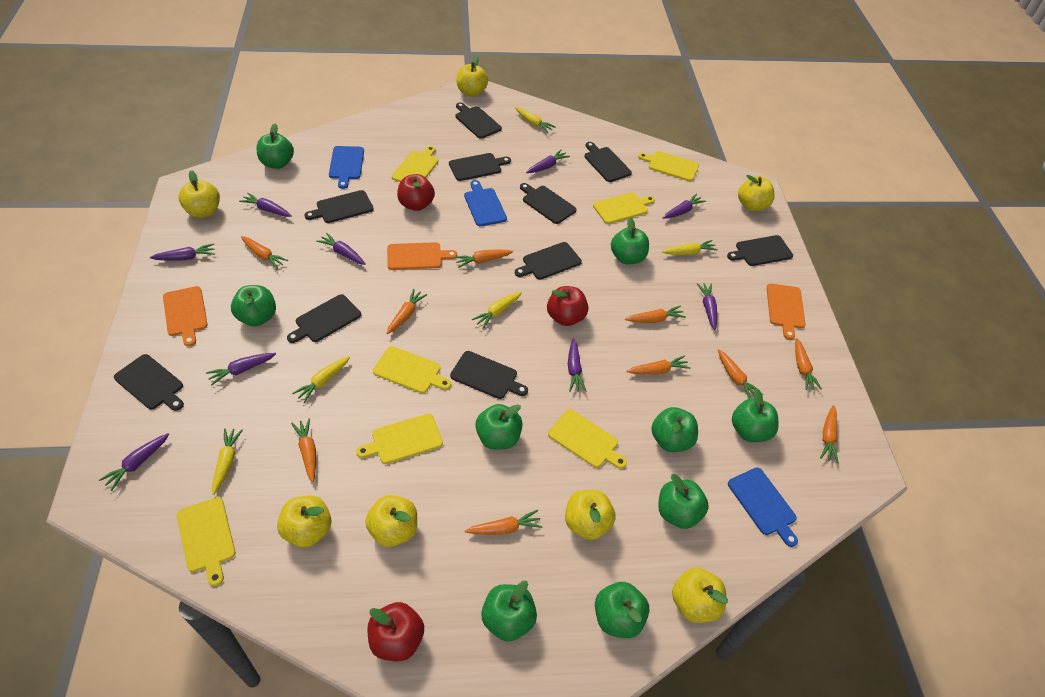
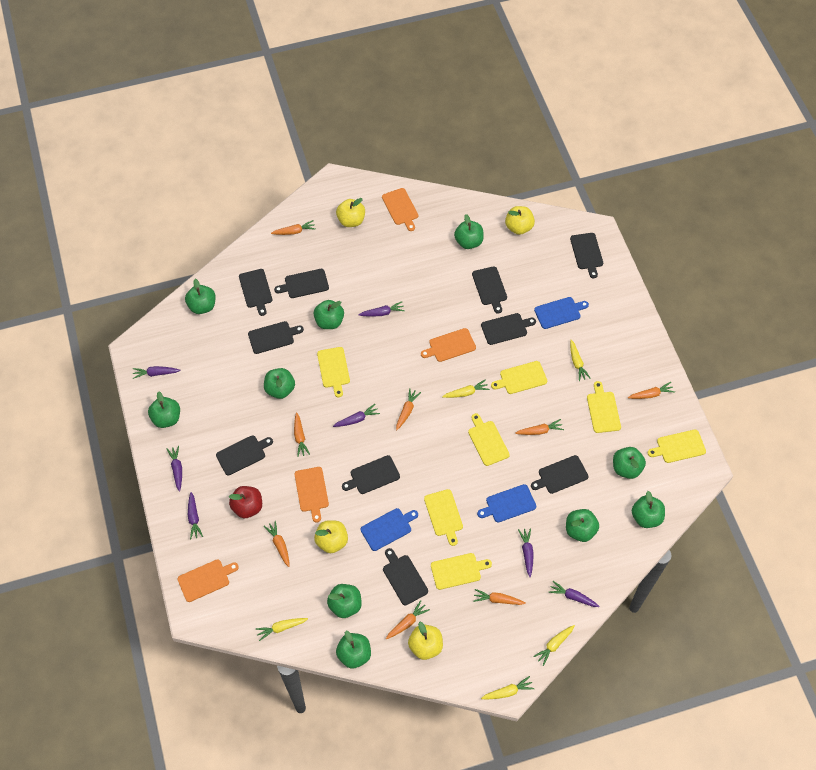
green apple: 9 -> 10
orange carrot: 10 -> 8
orange cutting board: 3 -> 4
purple carrot: 9 -> 7
red apple: 3 -> 1
yellow apple: 7 -> 4

